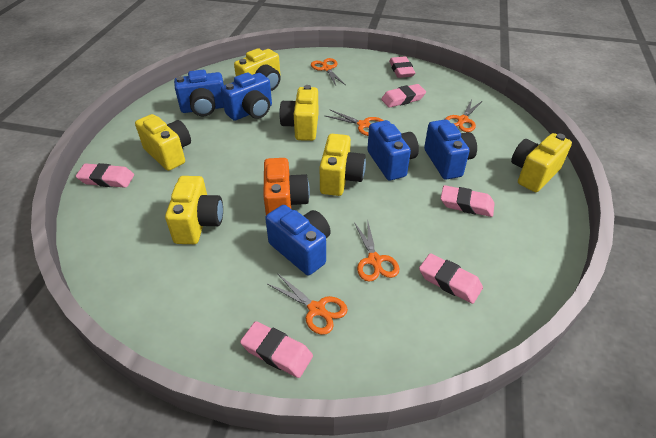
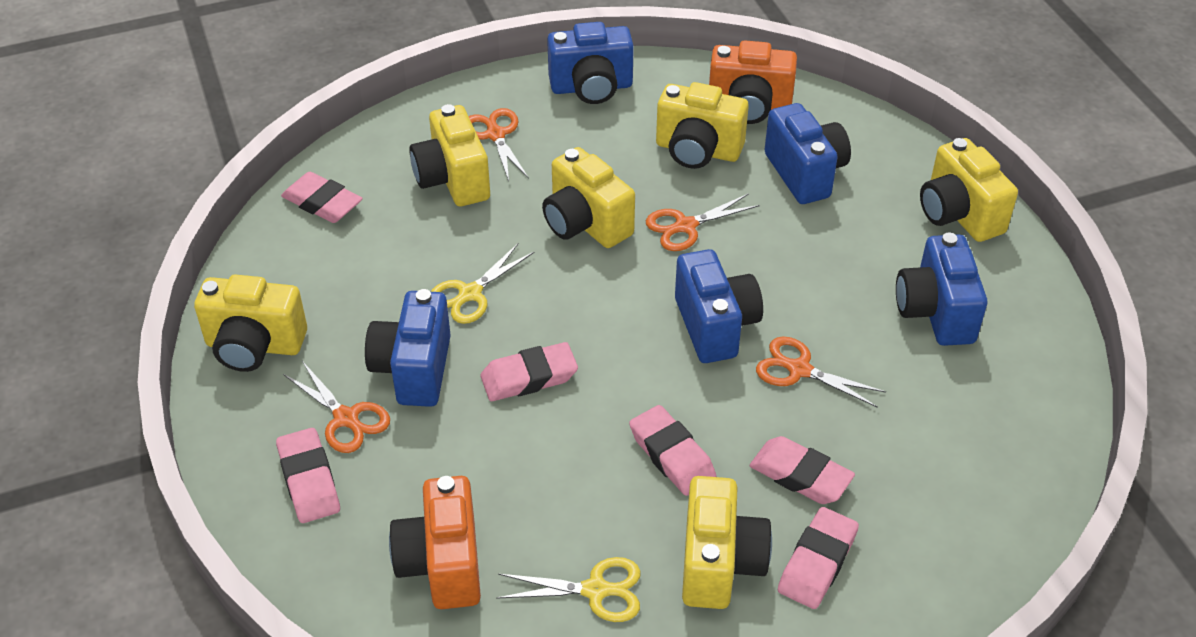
orange camera: 1 -> 2
orange scissors: 5 -> 4
yellow scissors: 0 -> 2

